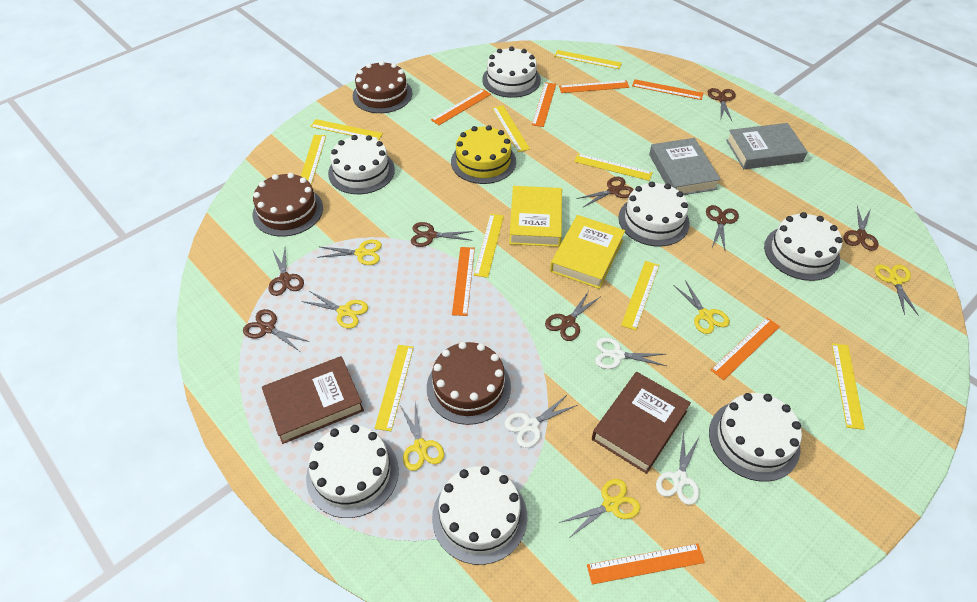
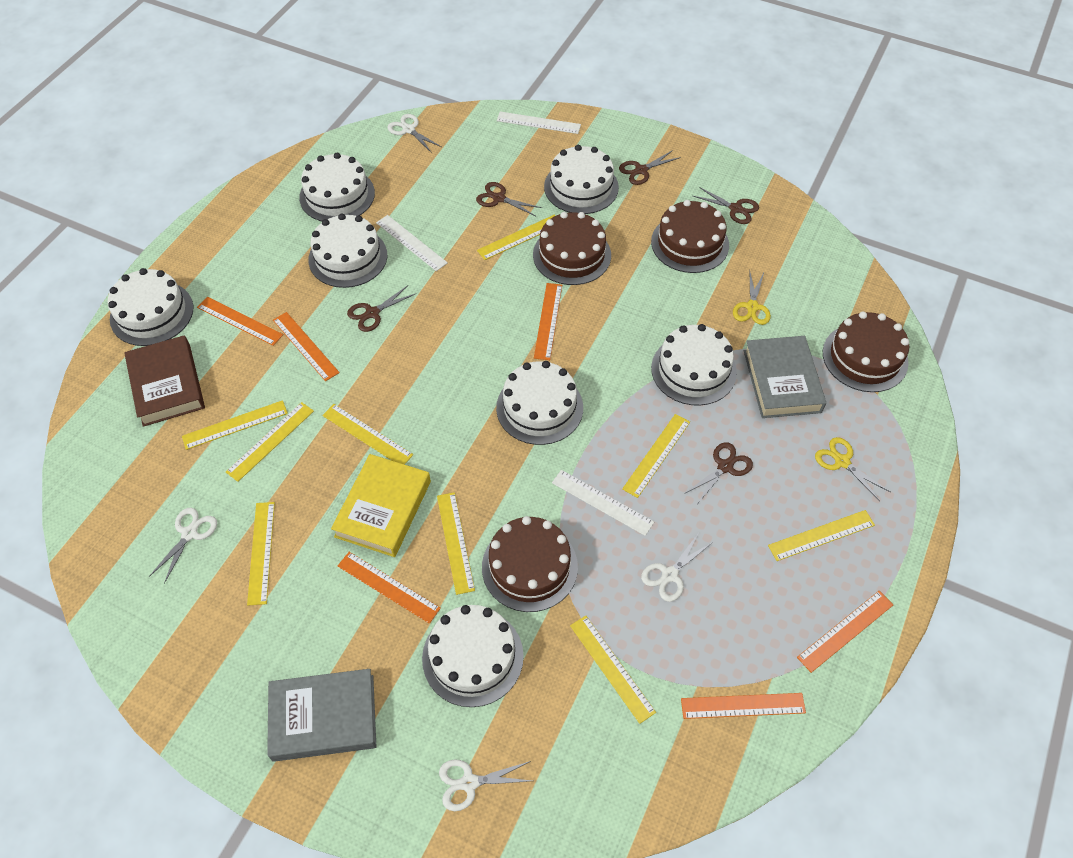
brown book: 2 -> 1
brown cake: 3 -> 4
brown scissors: 8 -> 5
orange ruler: 7 -> 6
white ruler: 0 -> 3
white scissors: 3 -> 4
yellow book: 2 -> 1
yellow cake: 1 -> 0
yellow scissors: 6 -> 2

